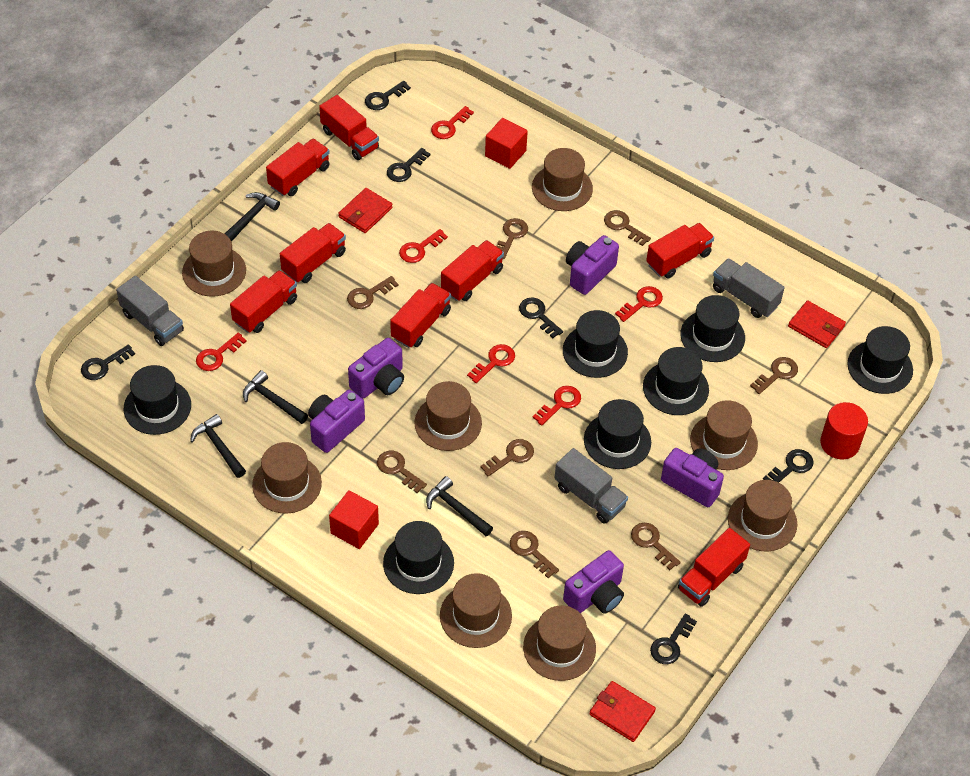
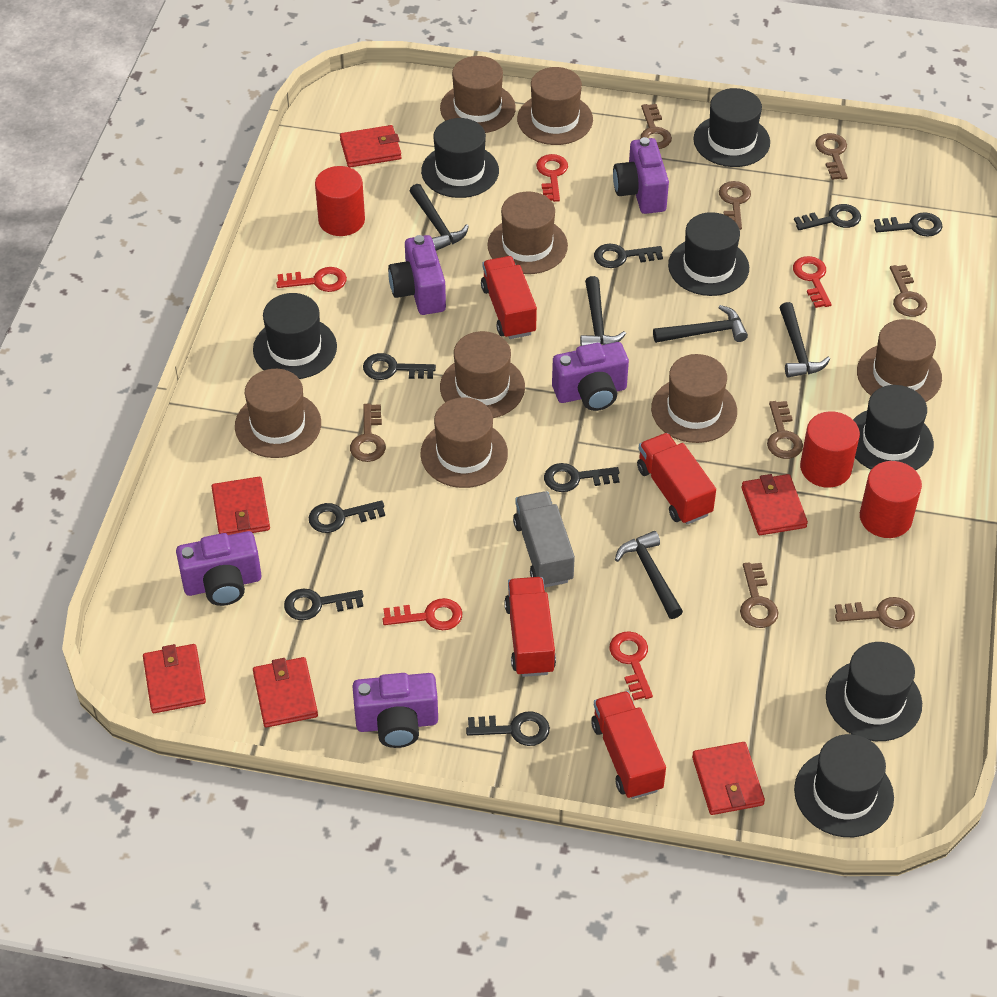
black hammer: 4 -> 5
black key: 6 -> 8
grey truck: 3 -> 1
red cube: 2 -> 0
red cylinder: 1 -> 3
red key: 6 -> 5
red truck: 8 -> 4
red wallet: 3 -> 6

